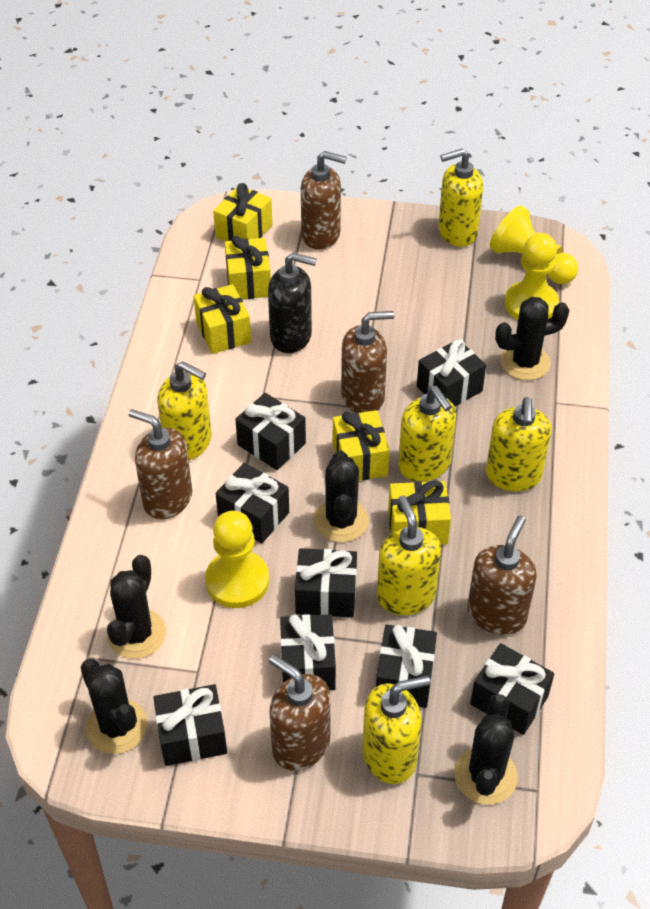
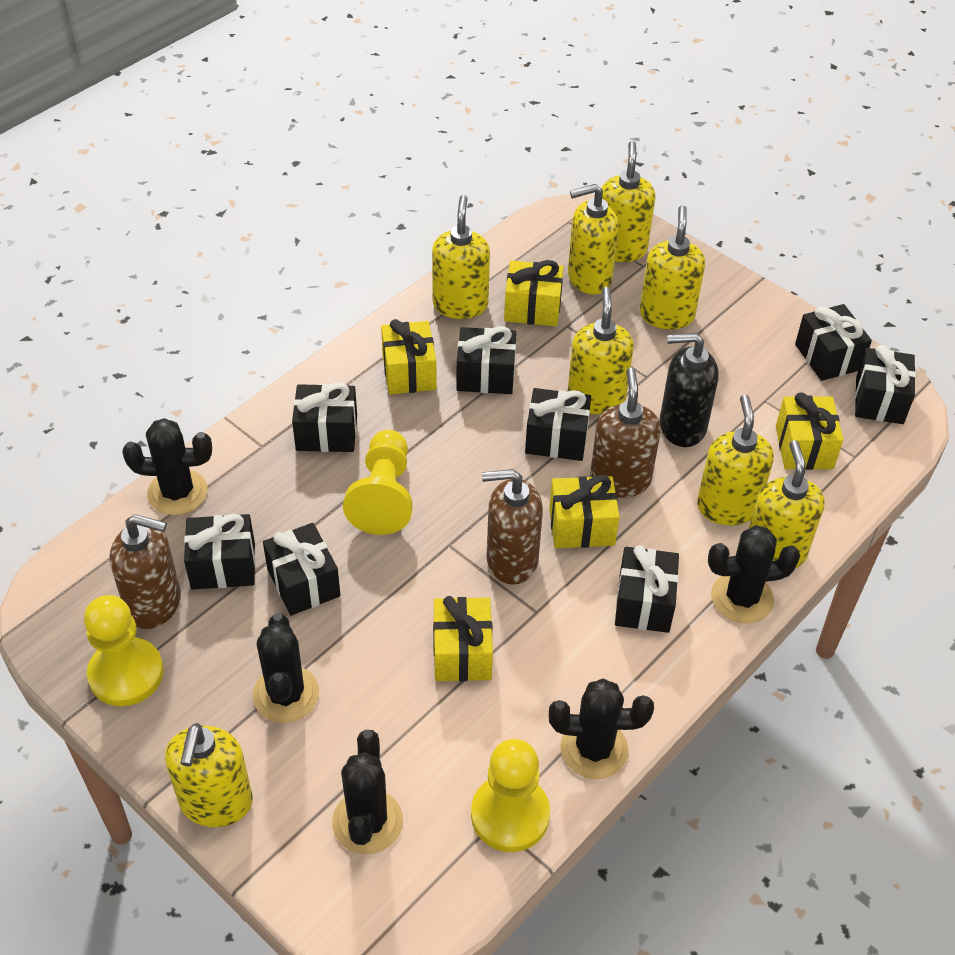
brown soap dispenser: 5 -> 3
yellow soap dispenser: 6 -> 8

